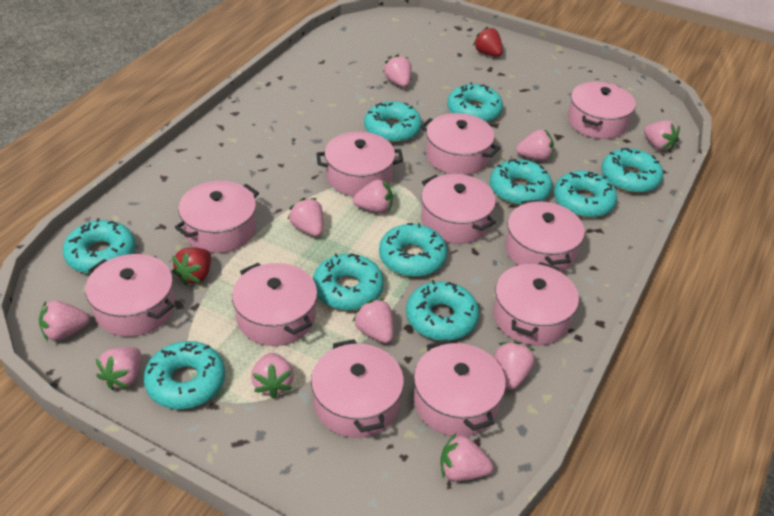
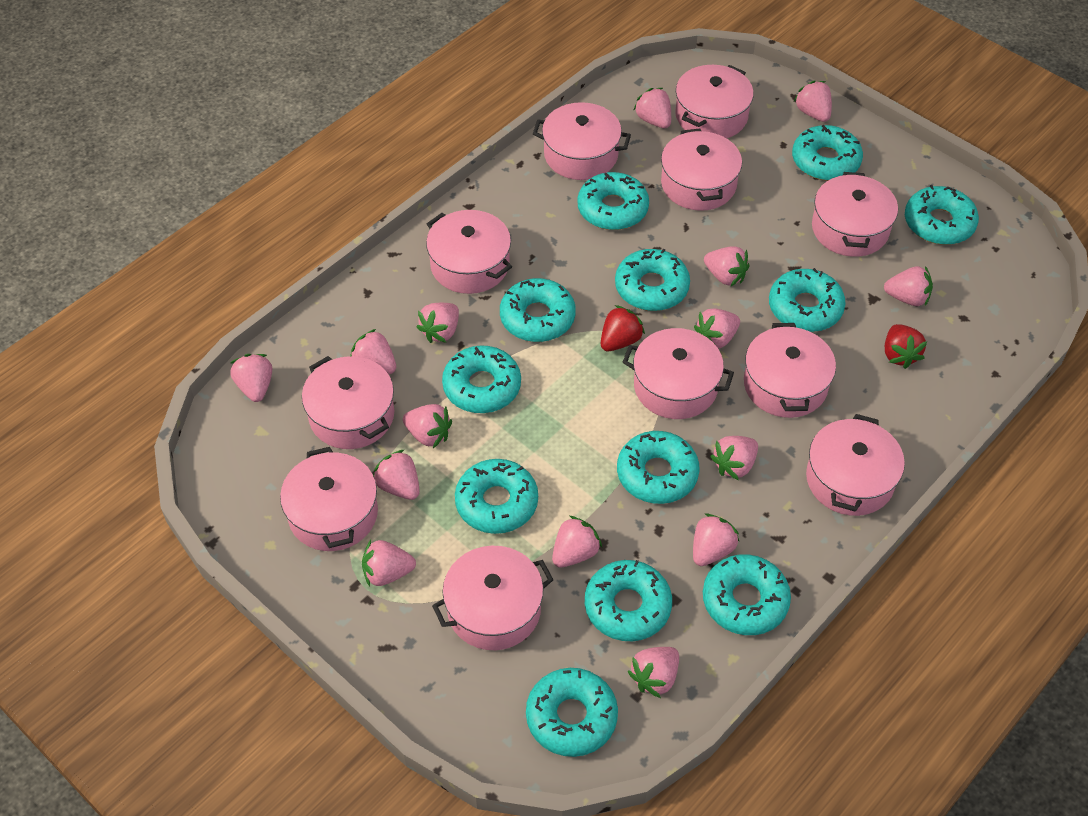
pink strawberry: 11 -> 15
turquoise donut: 10 -> 12

